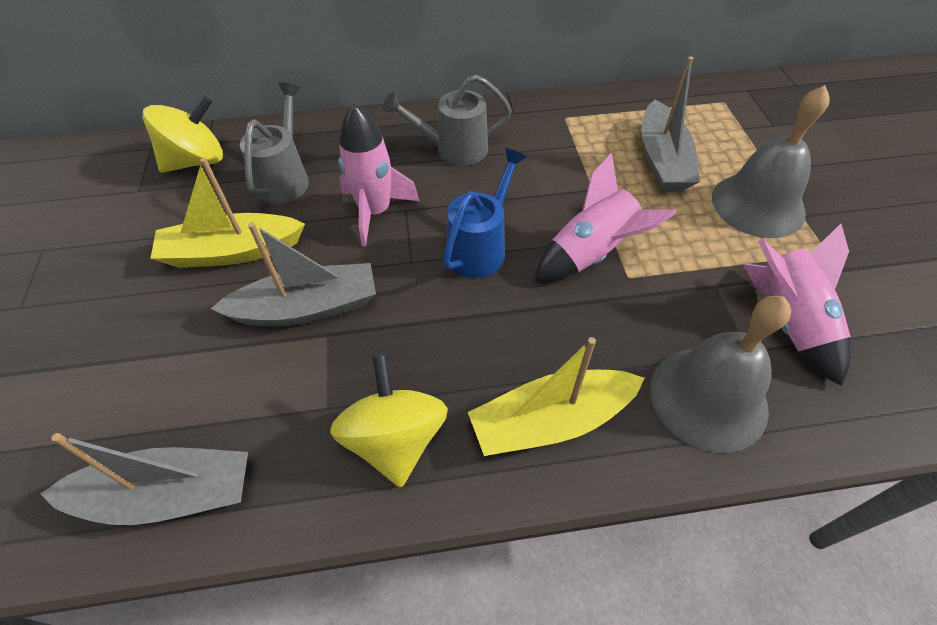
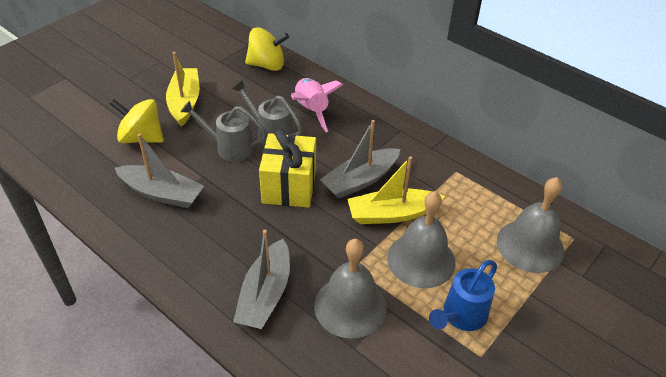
grey bell: 2 -> 3
pink rocket: 3 -> 1
yellow gift: 0 -> 1

